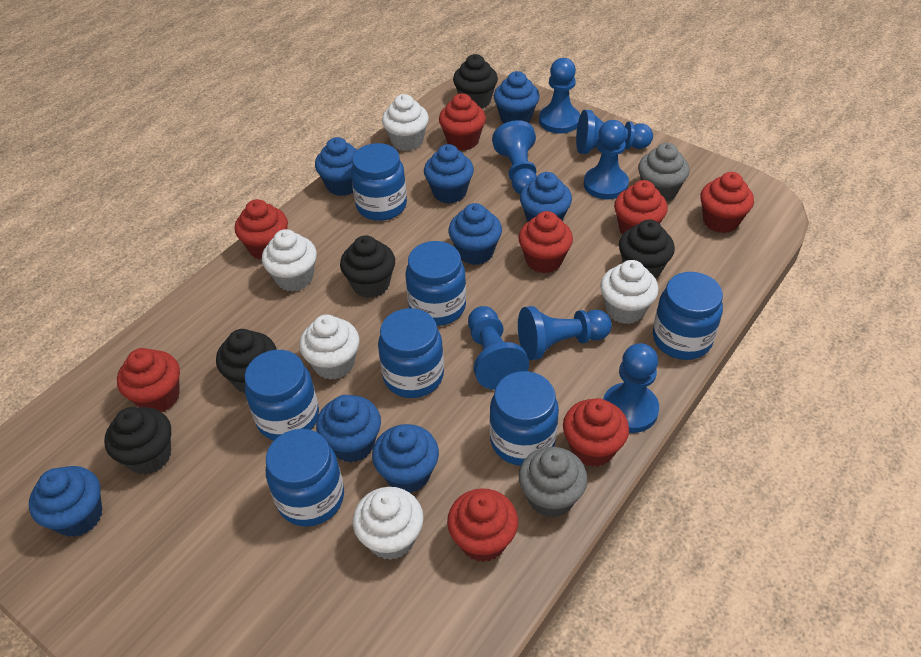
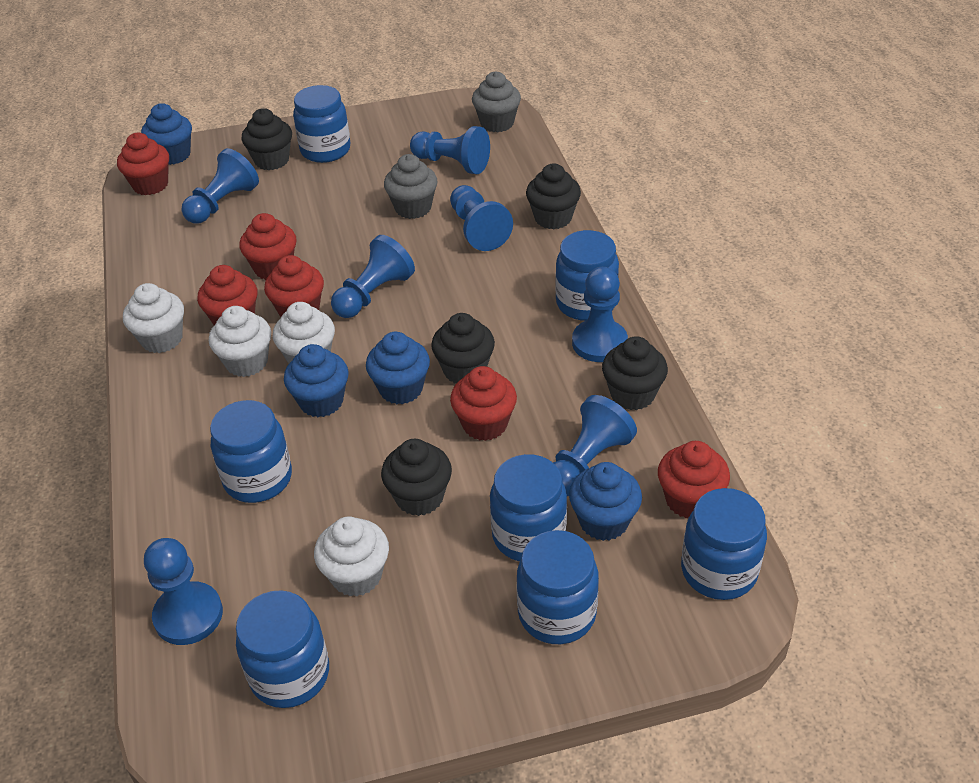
blue cupcake: 8 -> 4
red cupcake: 8 -> 6
white cupcake: 5 -> 4

